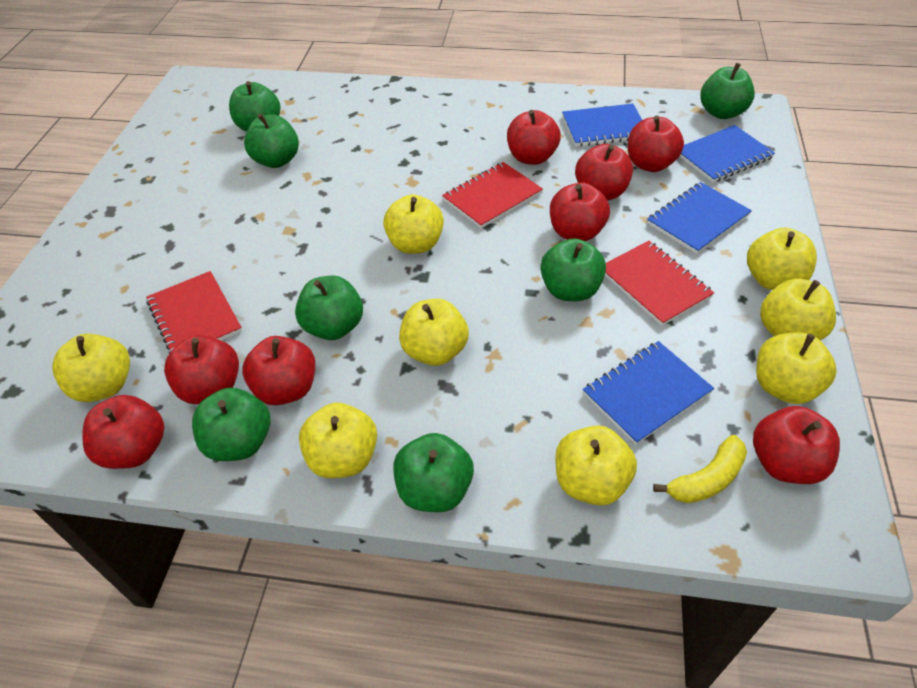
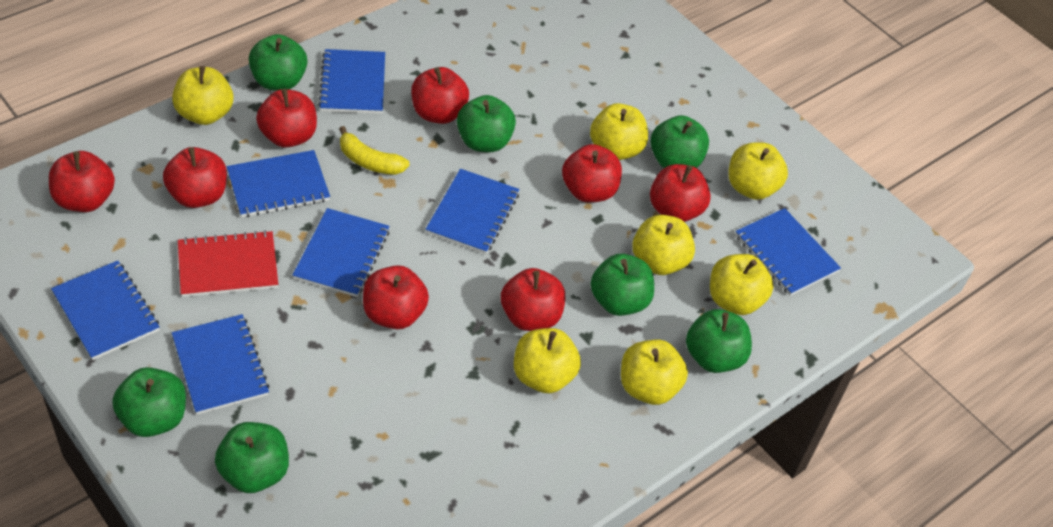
blue notebook: 4 -> 7
red notebook: 3 -> 1
yellow apple: 8 -> 7

